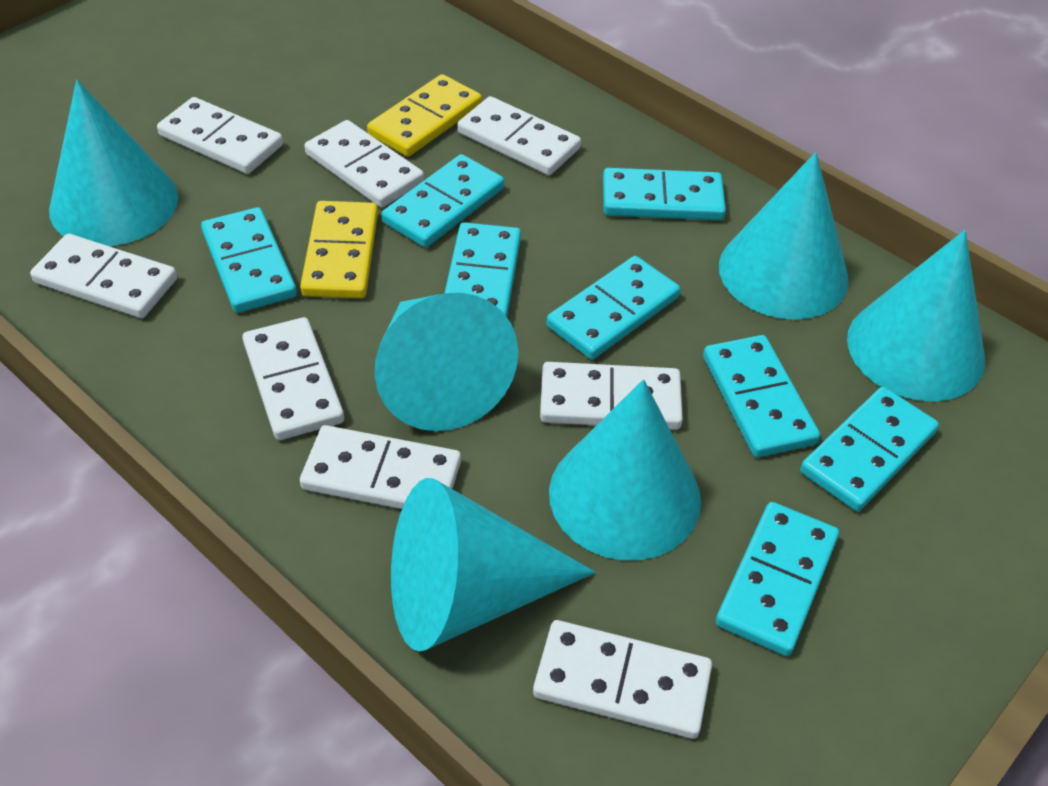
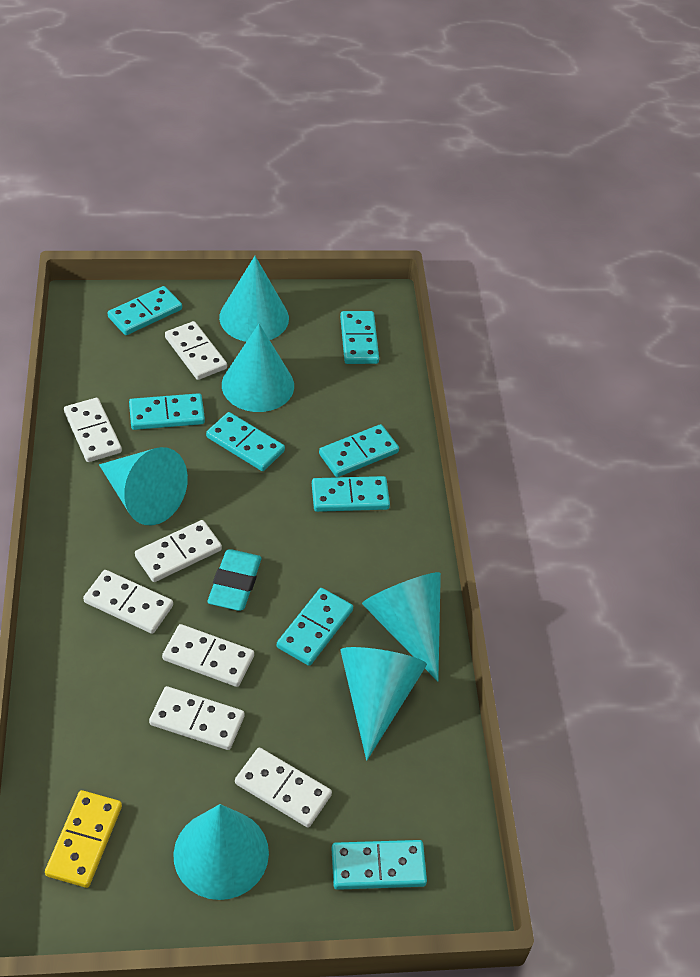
turquoise eraser: 0 -> 1
white domino: 8 -> 7
yellow domino: 2 -> 1

